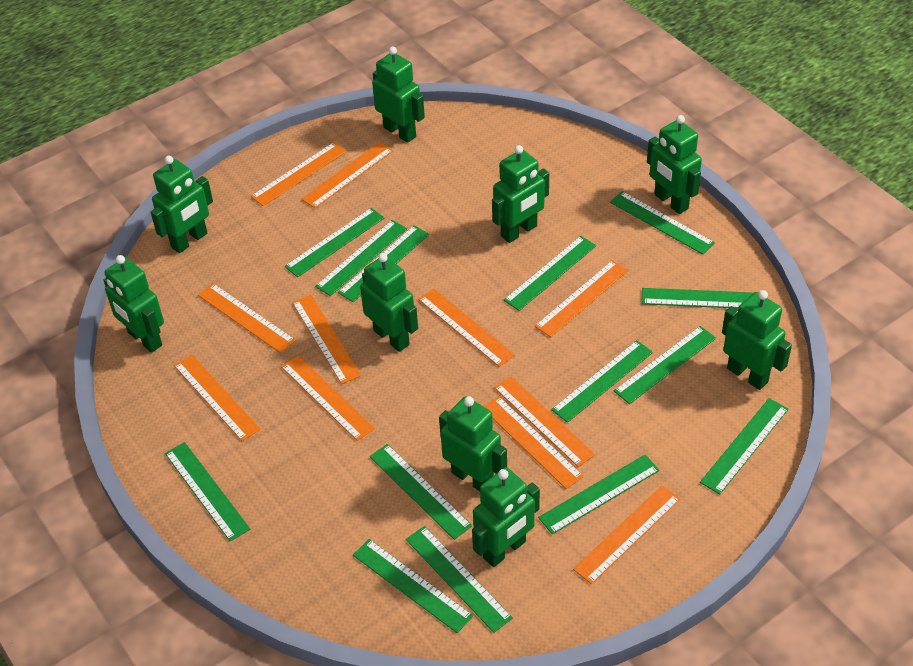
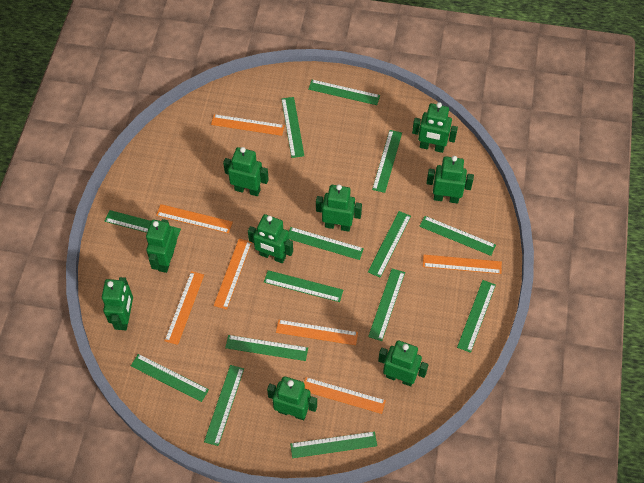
orange ruler: 11 -> 7

